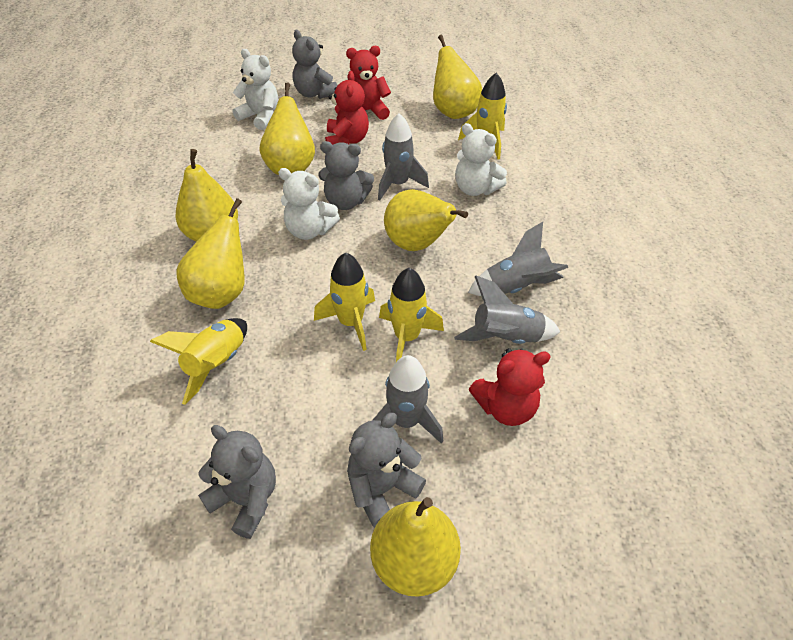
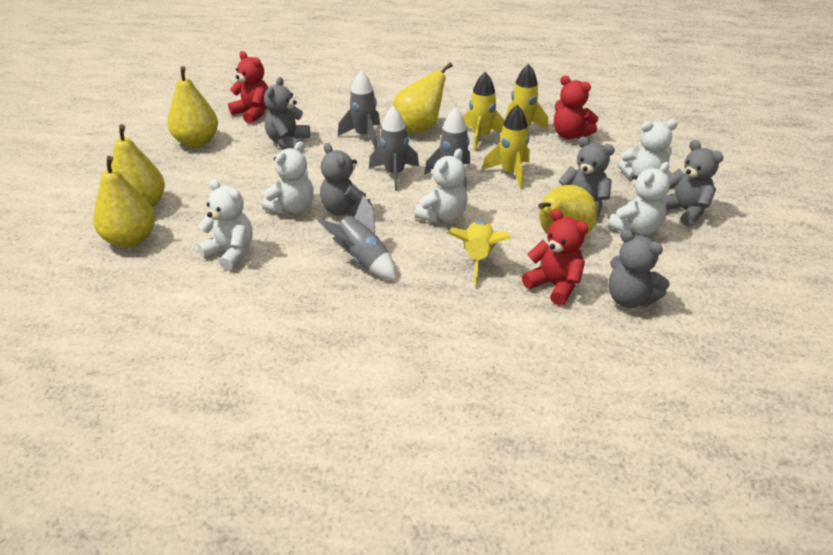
grey teddy bear: 4 -> 5
white teddy bear: 3 -> 5
yellow pear: 6 -> 5

